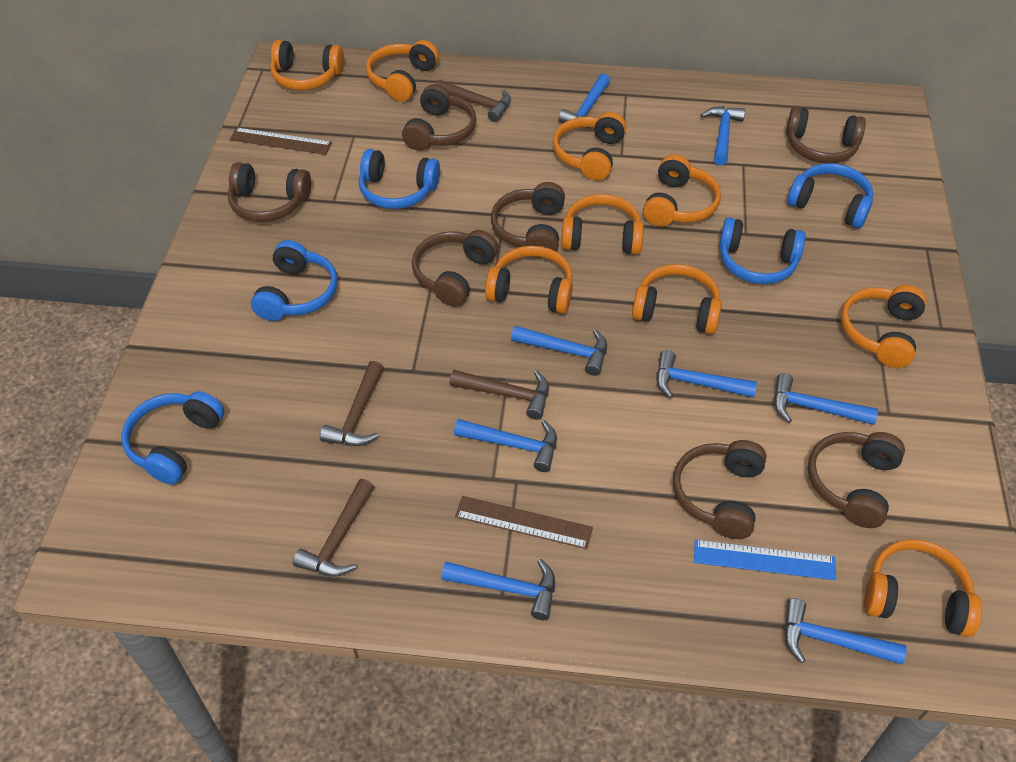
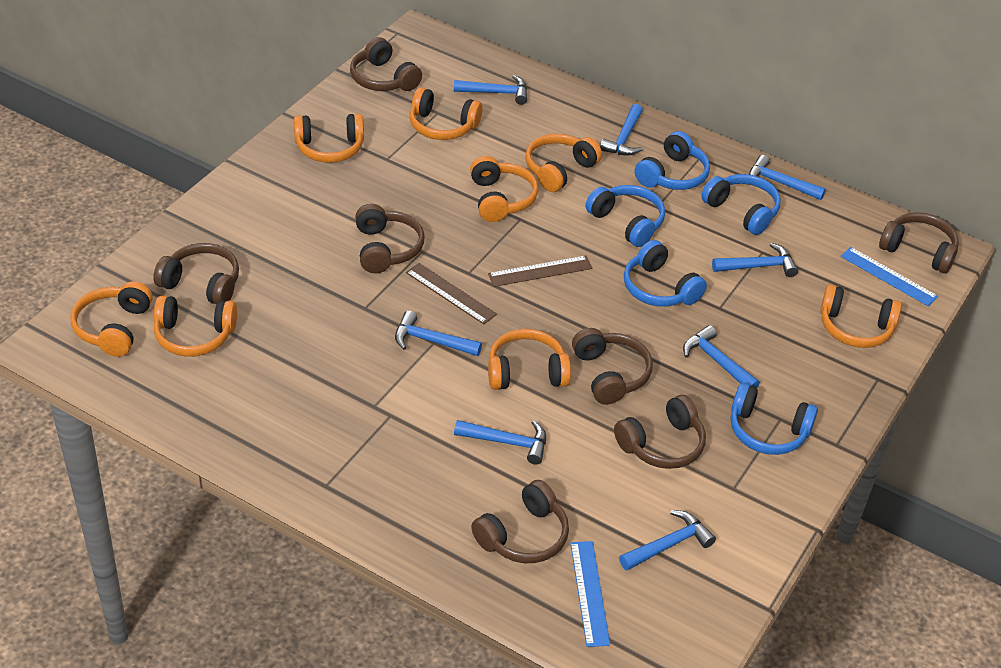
blue ruler: 1 -> 2
brown hammer: 4 -> 0
orange headphones: 9 -> 8

